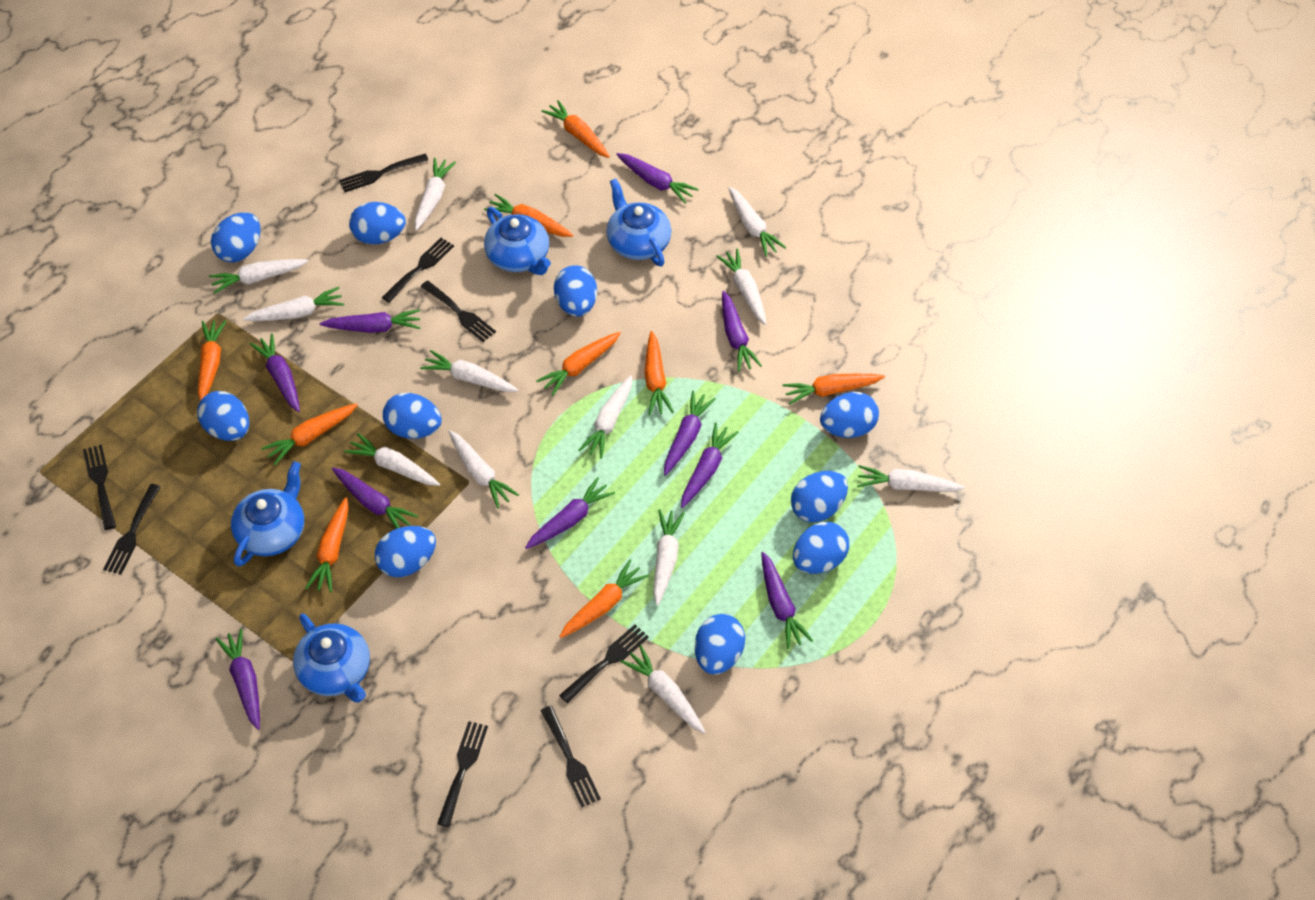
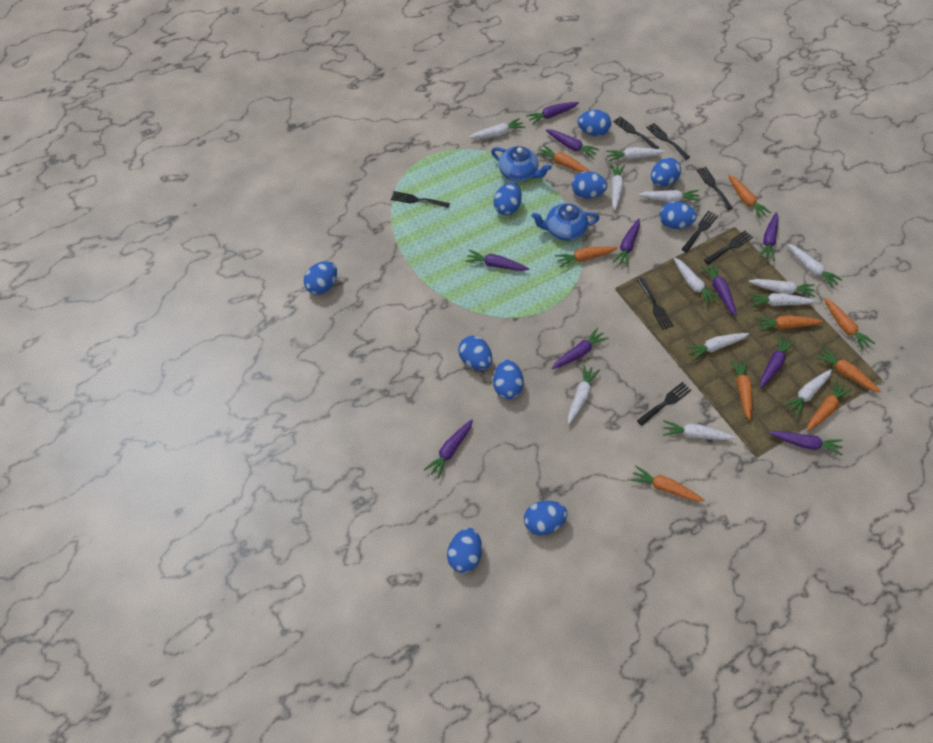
blue teapot: 4 -> 2

